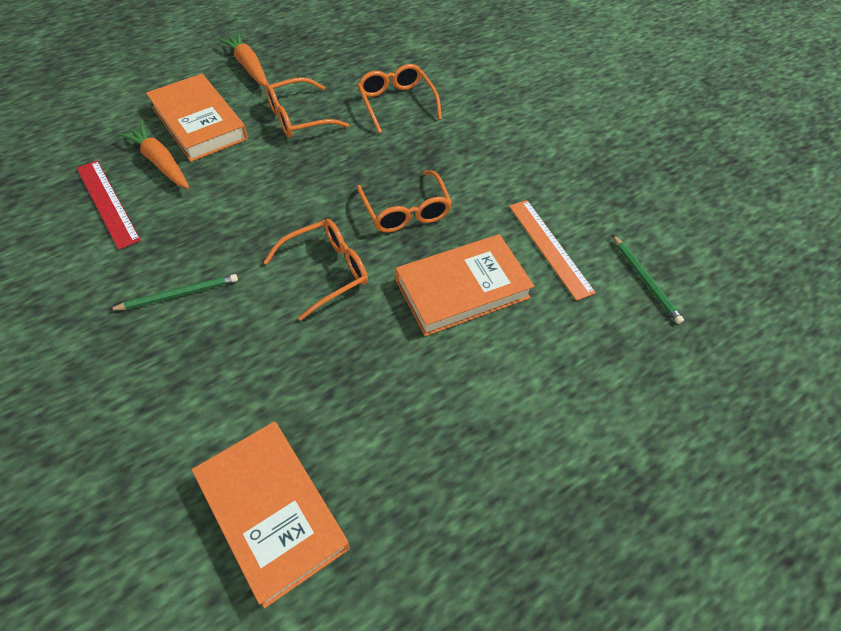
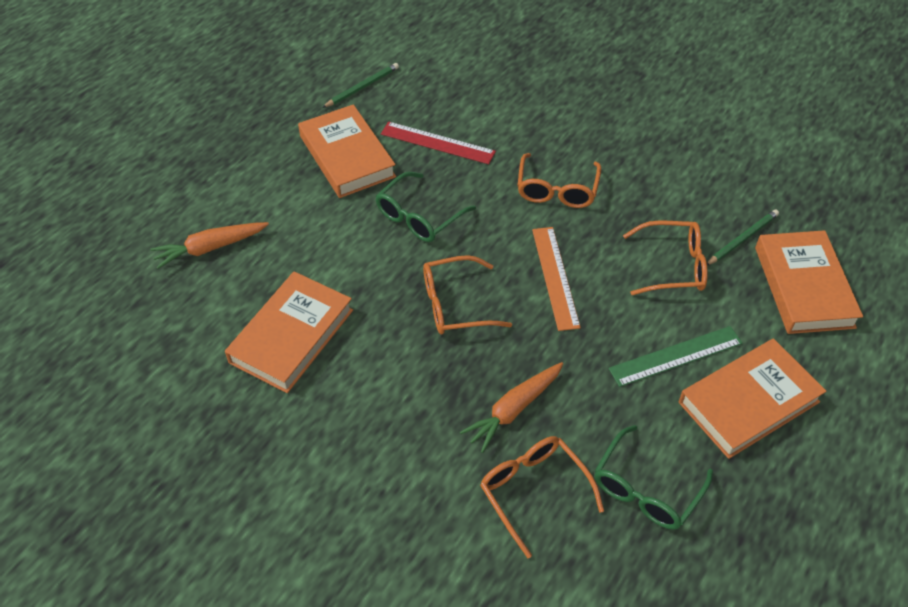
green glasses: 0 -> 2
green ruler: 0 -> 1
orange book: 3 -> 4

